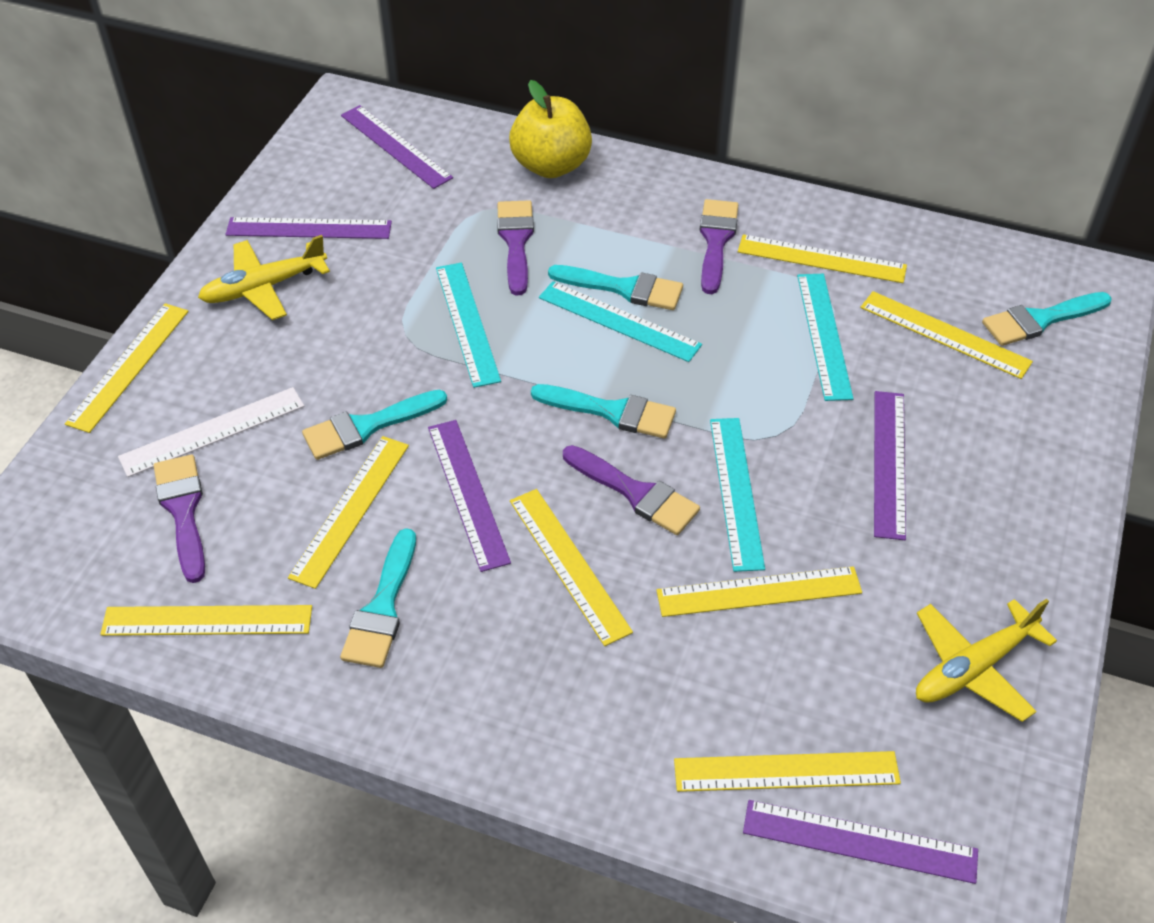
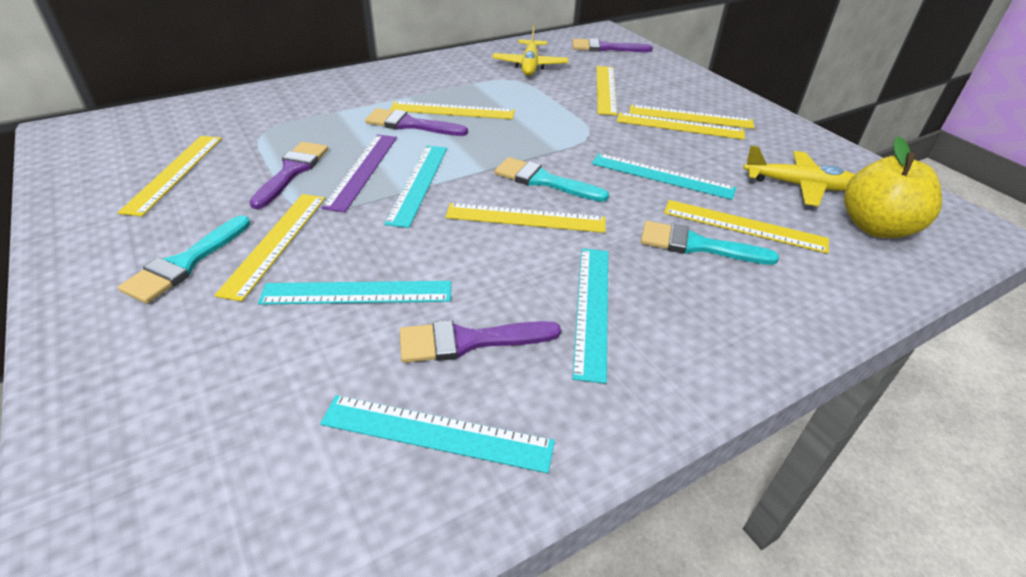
purple ruler: 5 -> 1
turquoise brush: 5 -> 3
turquoise ruler: 4 -> 5
white ruler: 1 -> 0

